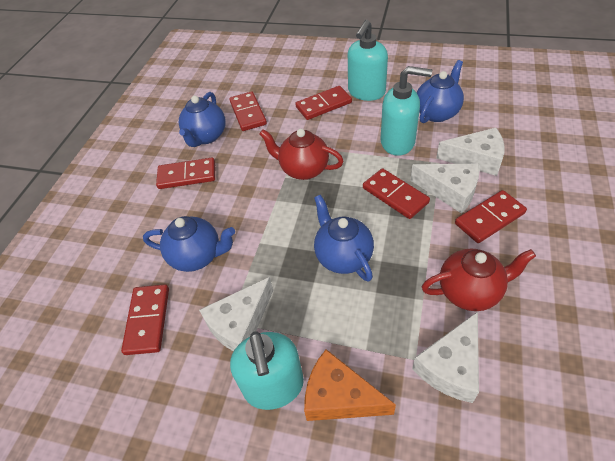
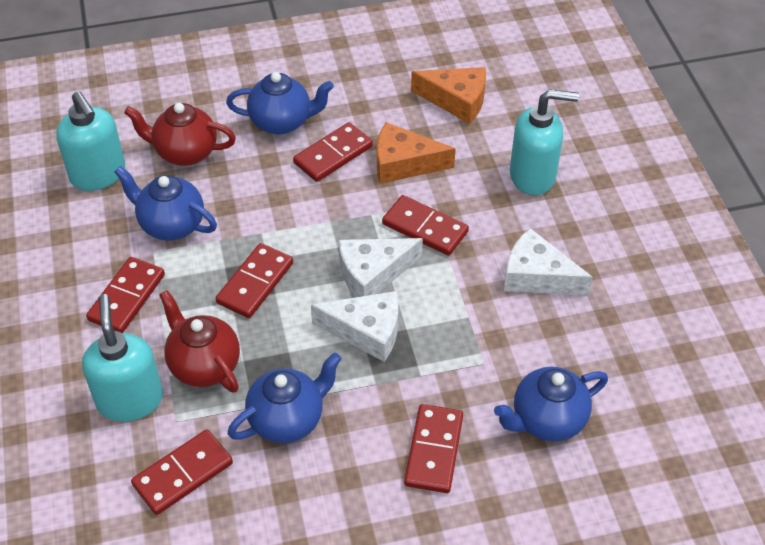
orange cheese: 1 -> 2
white cheese: 4 -> 3

